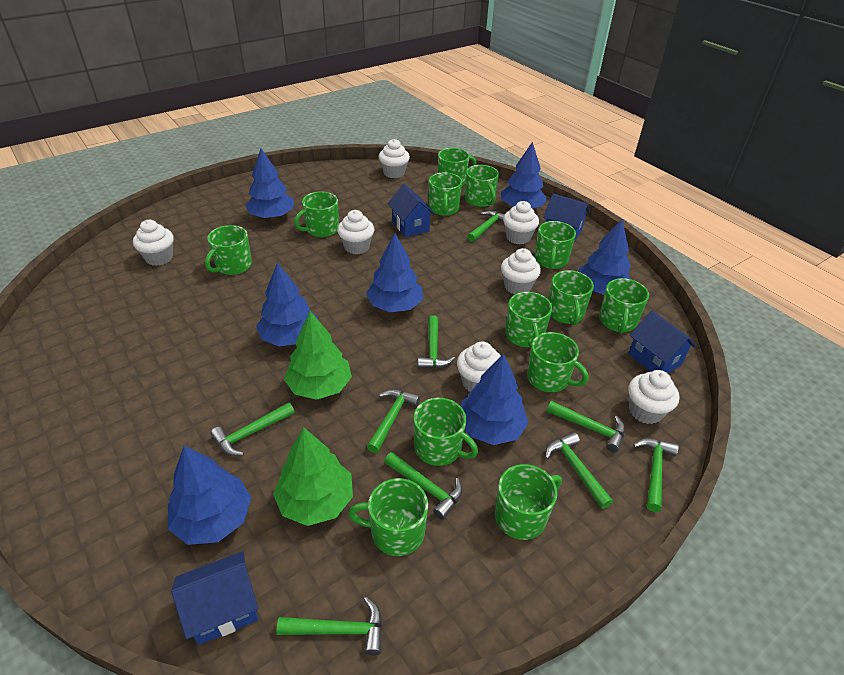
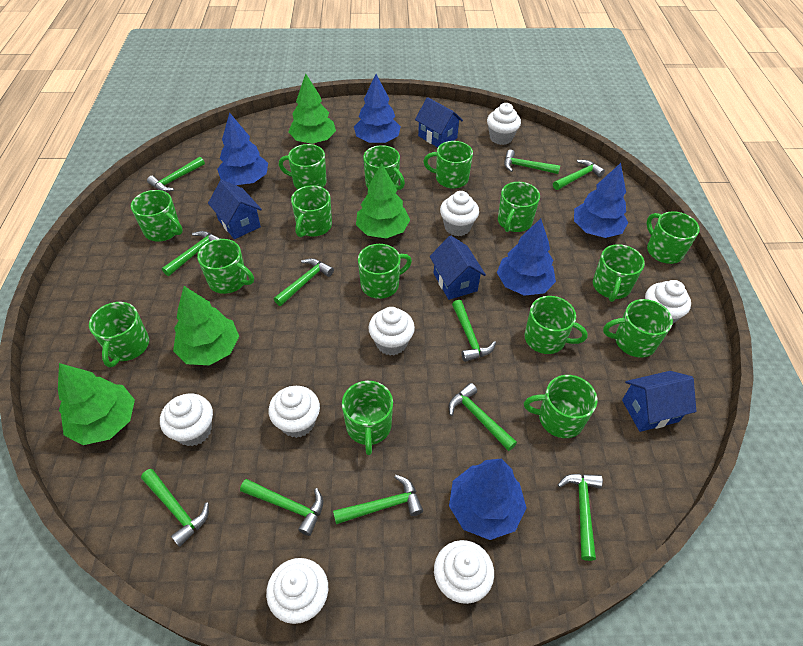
blue tree: 7 -> 5
green hammer: 9 -> 11
green mug: 13 -> 15
green tree: 2 -> 4
white cupcake: 7 -> 8

